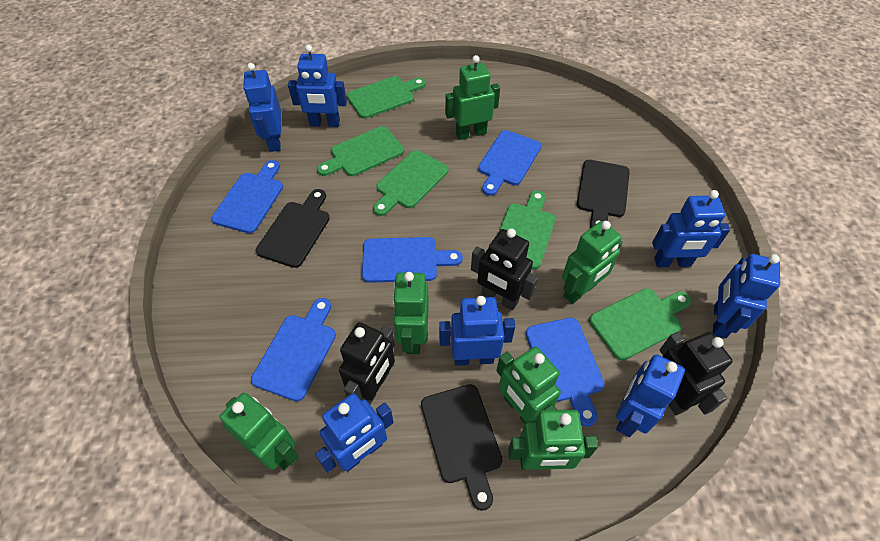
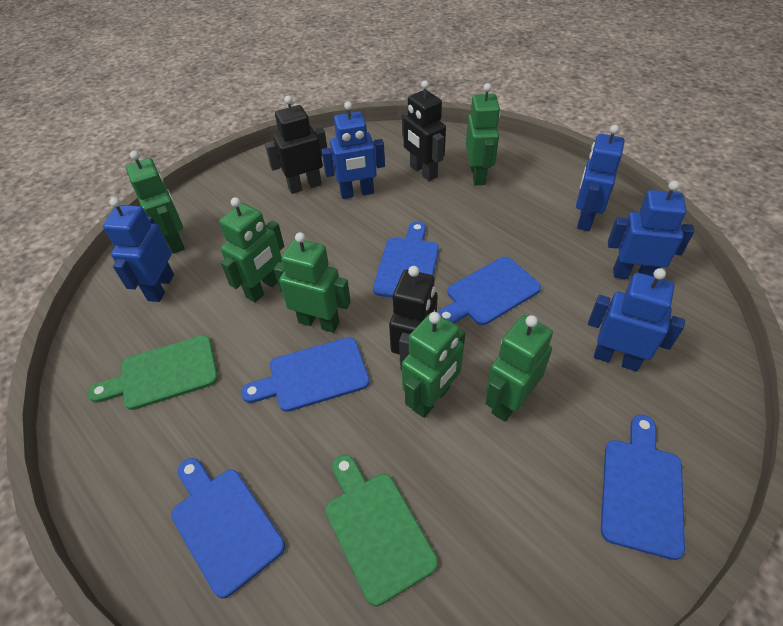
black cutting board: 3 -> 0
blue robot: 7 -> 5
green cutting board: 5 -> 2

